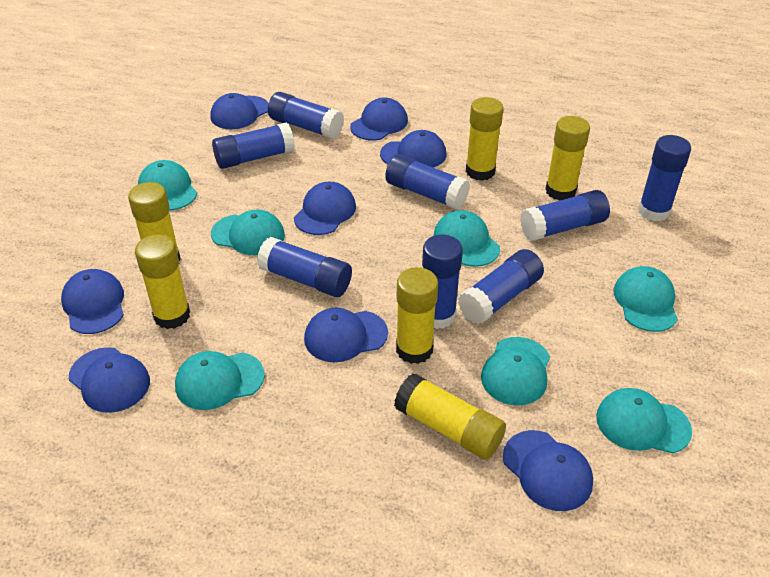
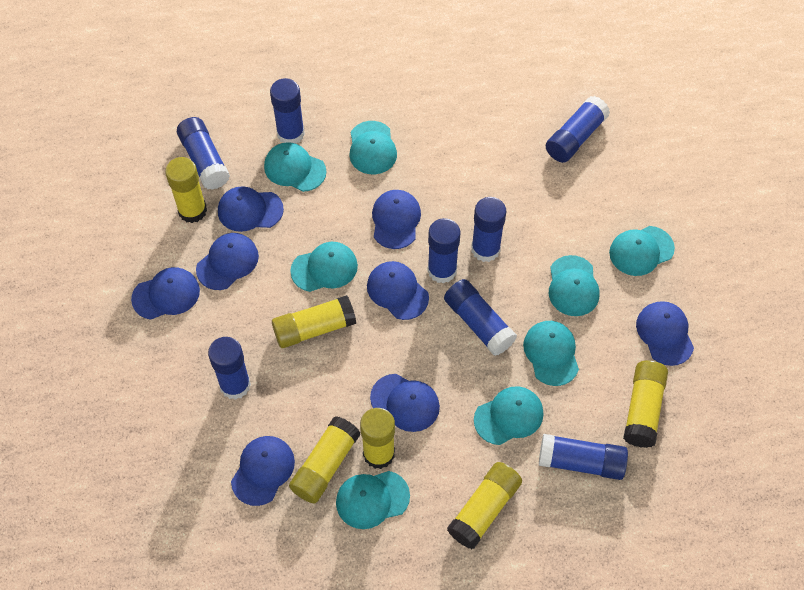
turquoise cap: 7 -> 8

